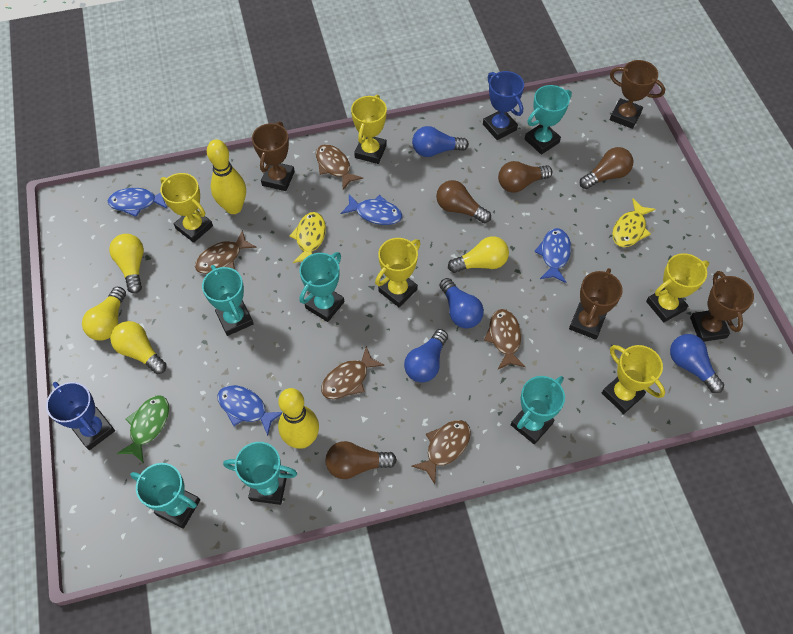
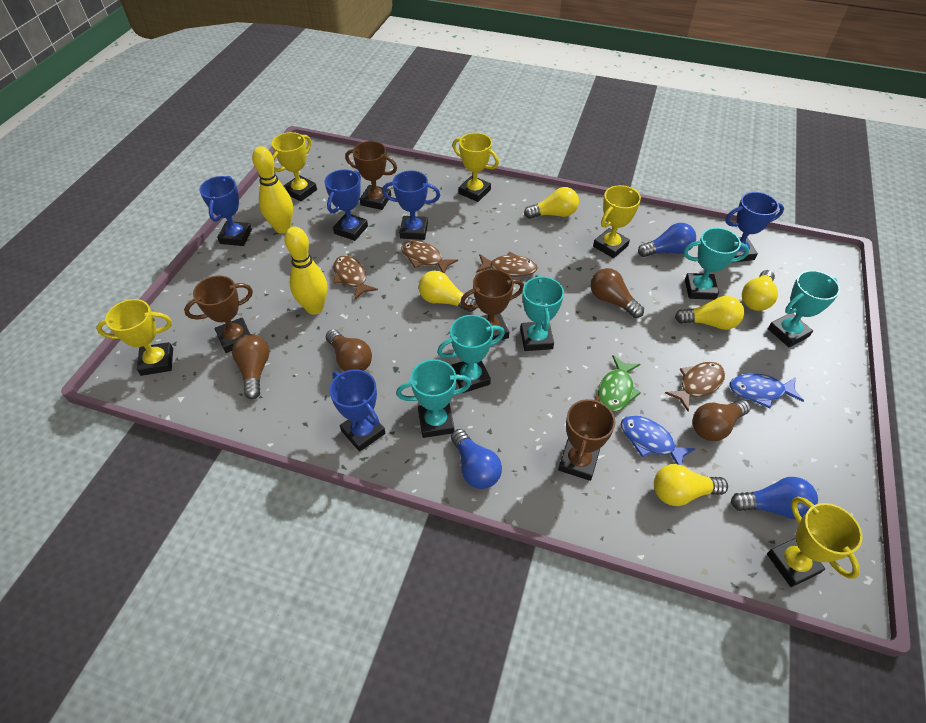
blue fish: 4 -> 2
blue light bulb: 4 -> 3
blue trophy: 2 -> 5
brown fish: 5 -> 4
turquoise trophy: 6 -> 5
yellow fish: 2 -> 0
yellow light bulb: 4 -> 5

